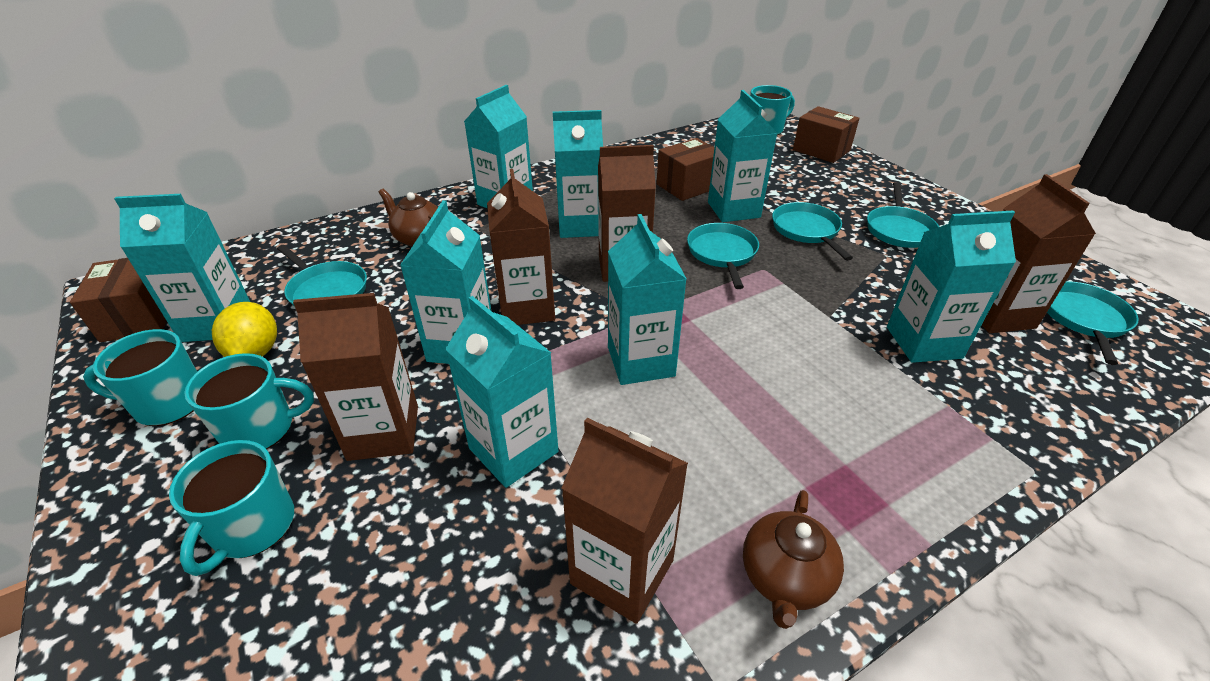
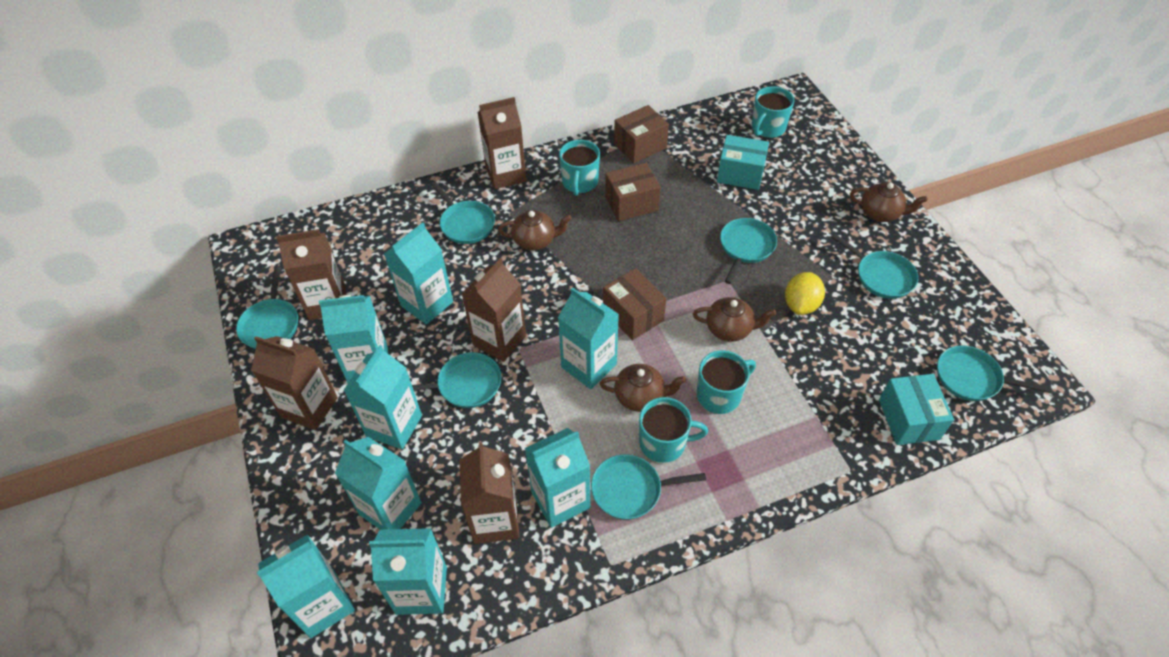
brown teapot: 2 -> 4
turquoise box: 0 -> 2
turquoise pan: 5 -> 7

